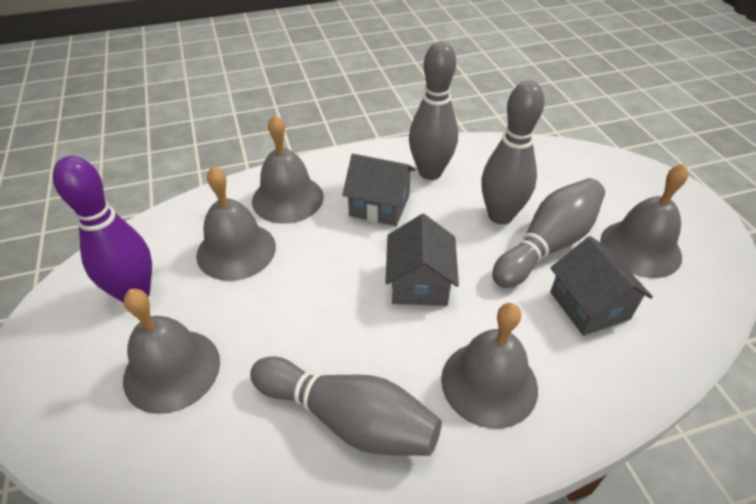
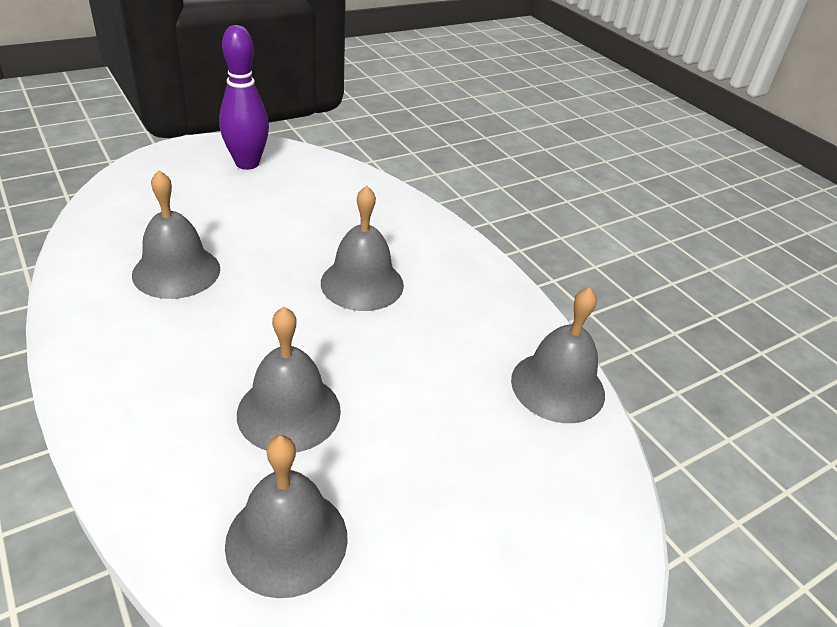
grey bowling pin: 4 -> 0
grey house: 3 -> 0

